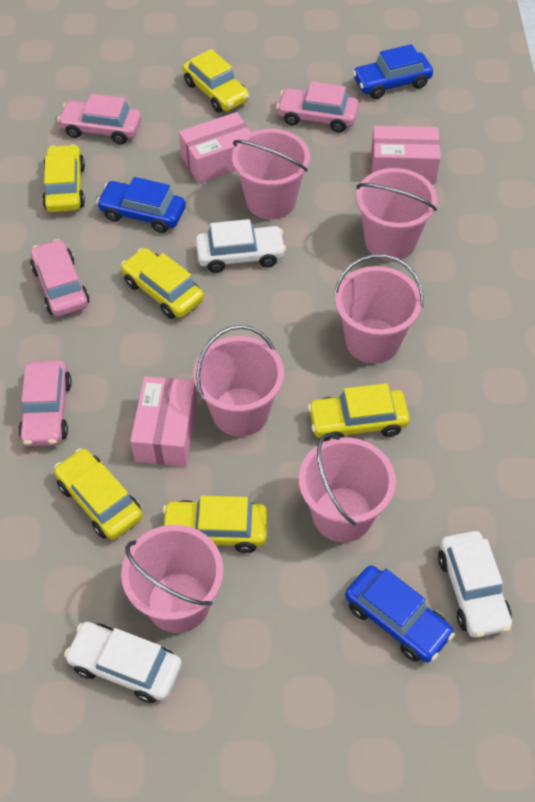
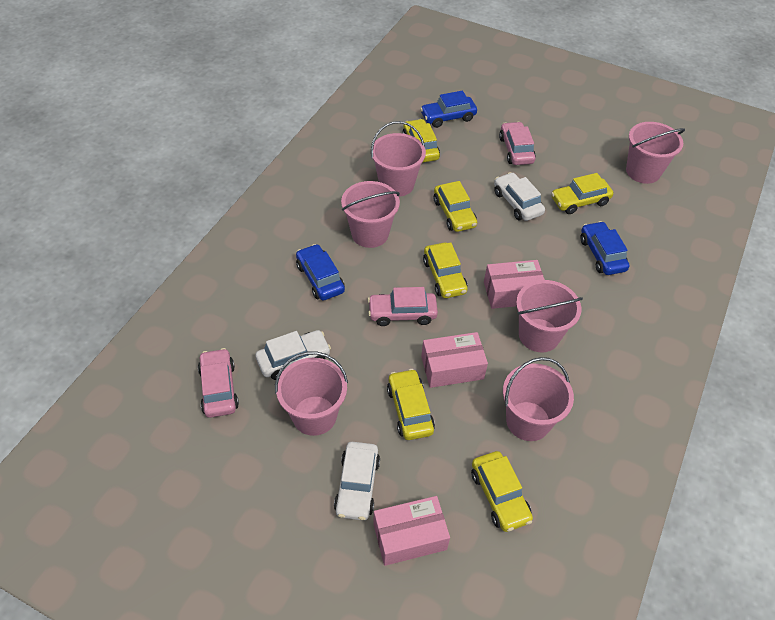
pink car: 4 -> 3

